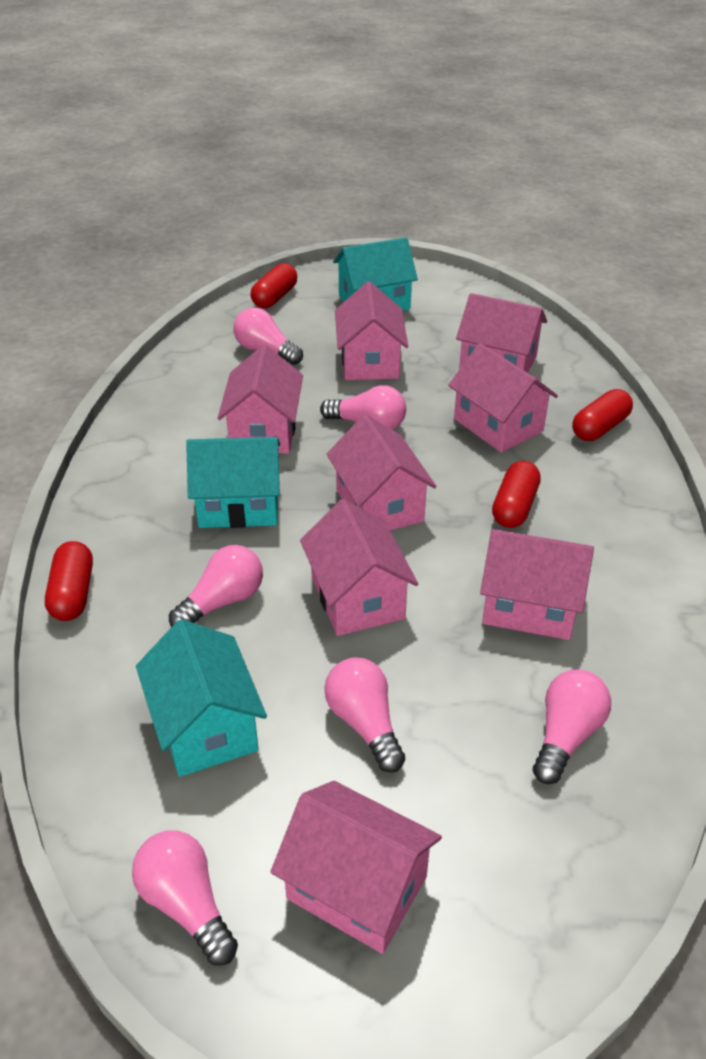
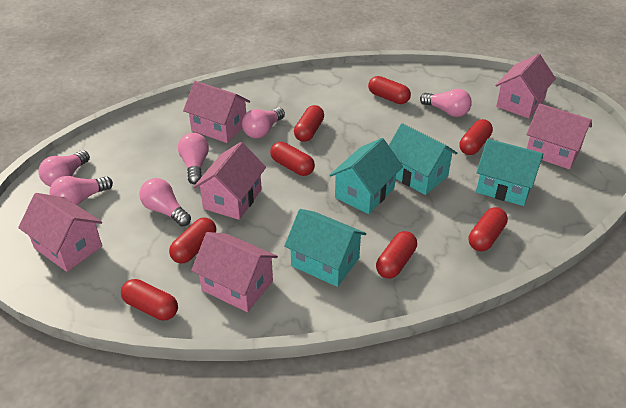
pink house: 8 -> 6
red capsule: 4 -> 8
turquoise house: 3 -> 4

